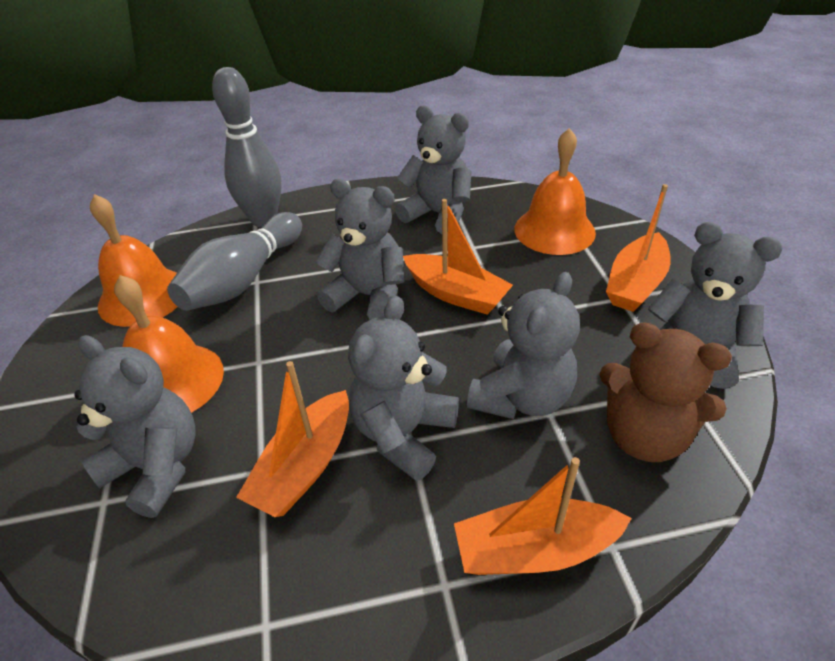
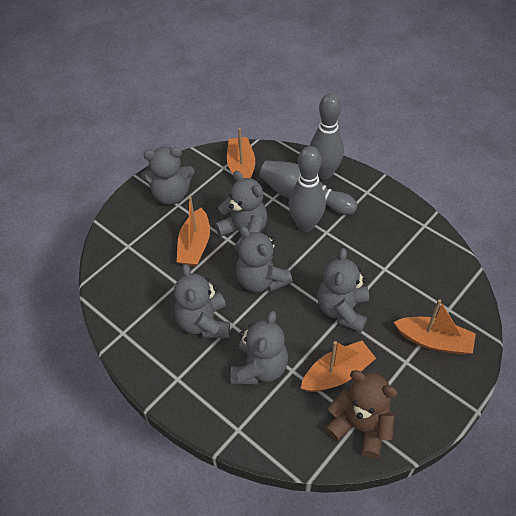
grey bowling pin: 2 -> 3
orange bell: 3 -> 0

